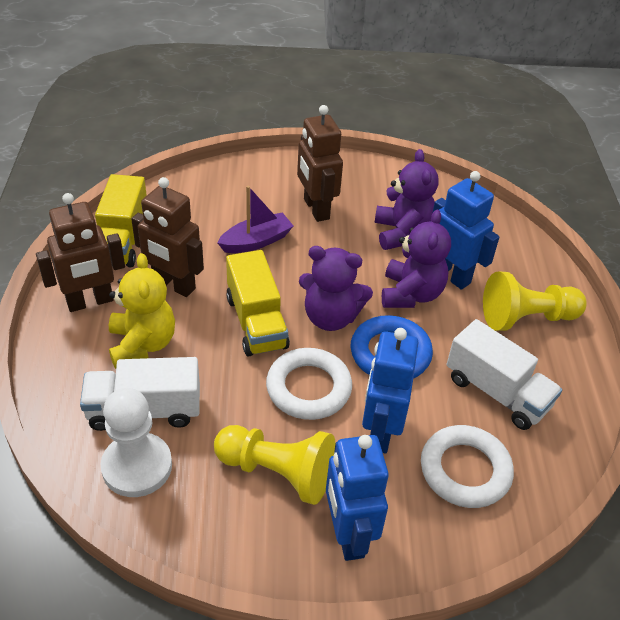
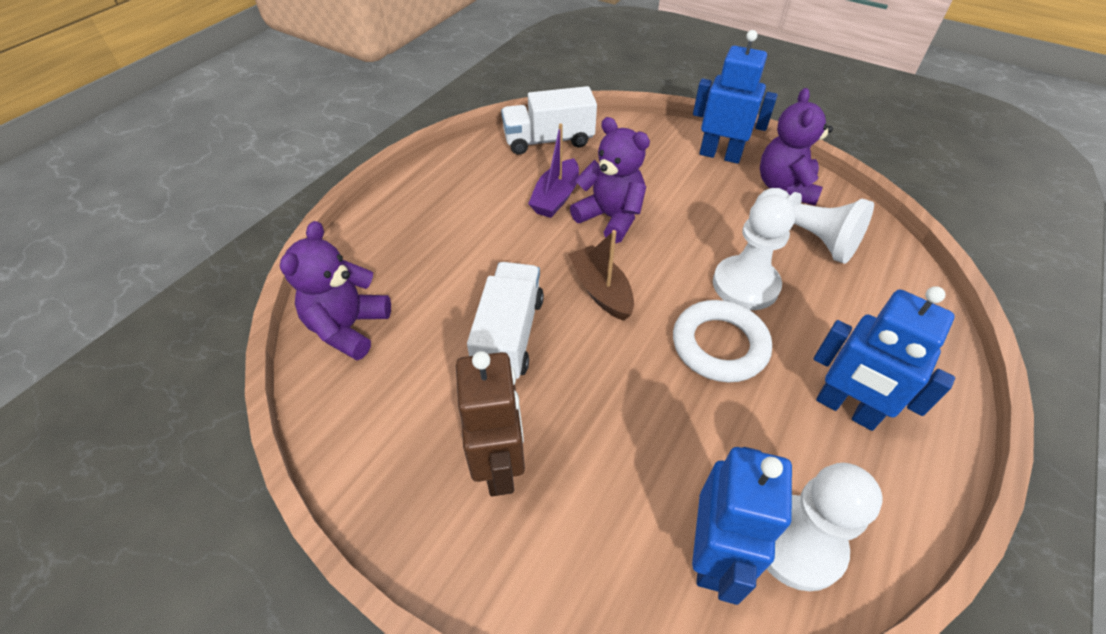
blue ring: 1 -> 0
brown boat: 0 -> 1
brown robot: 3 -> 1
white pawn: 1 -> 3
white ring: 2 -> 1
yellow pawn: 2 -> 0
yellow teddy bear: 1 -> 0
yellow truck: 2 -> 0

